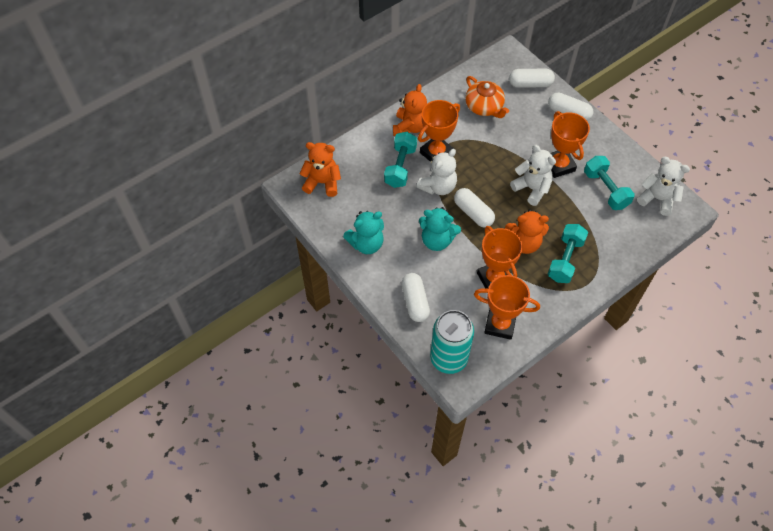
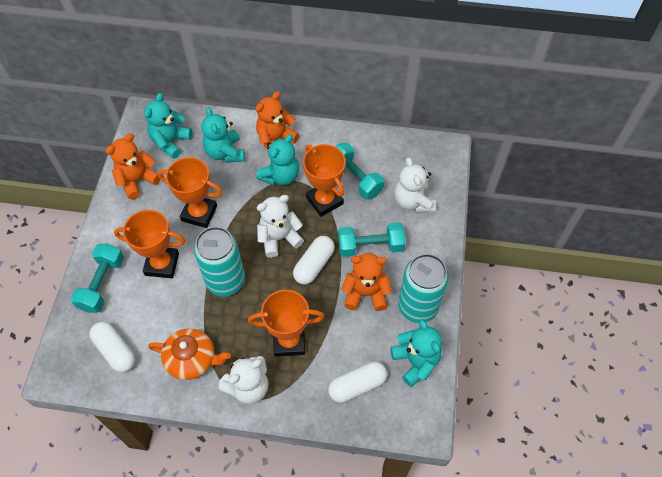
turquoise can: 1 -> 2
turquoise teddy bear: 2 -> 4
white capsule: 4 -> 3

